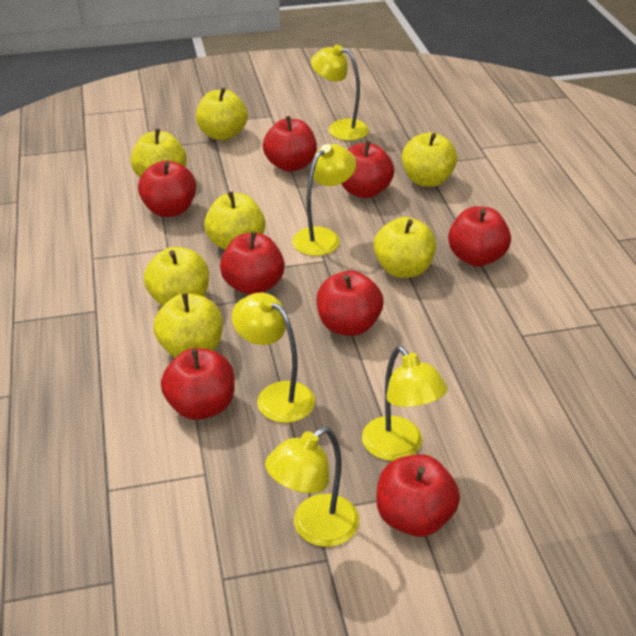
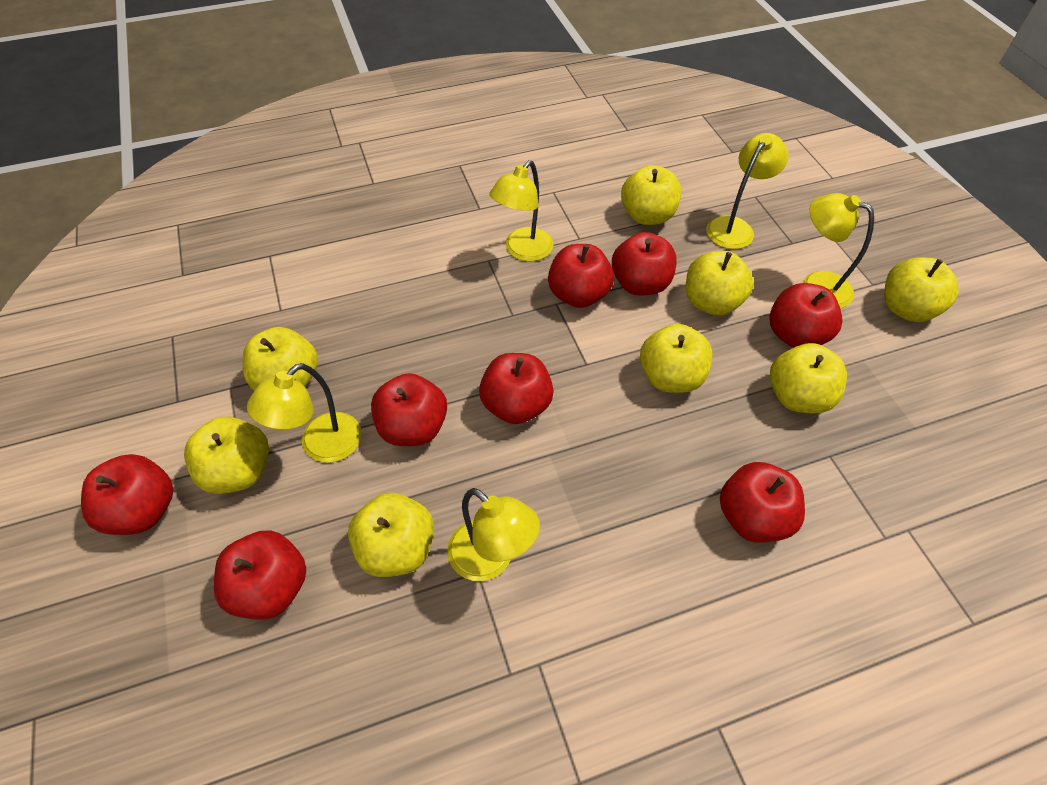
yellow apple: 7 -> 8

